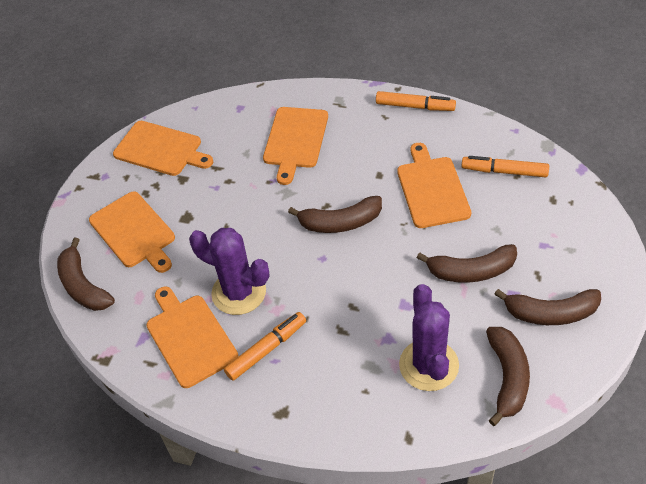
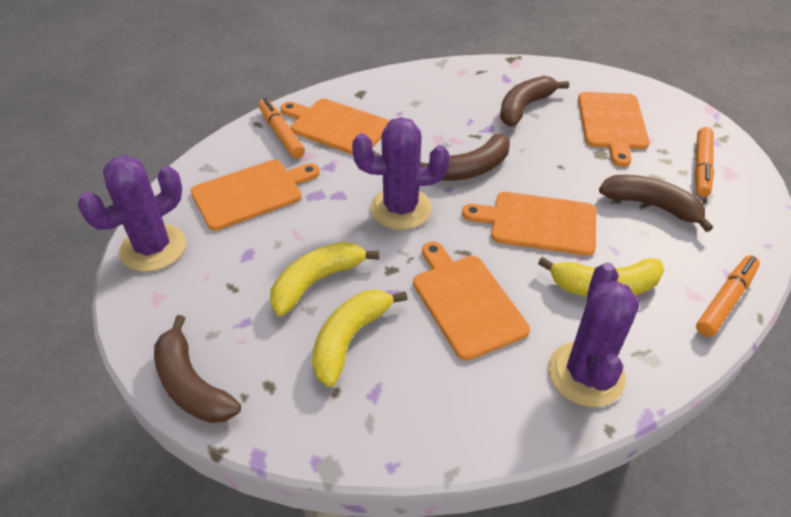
brown banana: 5 -> 4
purple cactus: 2 -> 3
yellow banana: 0 -> 3

